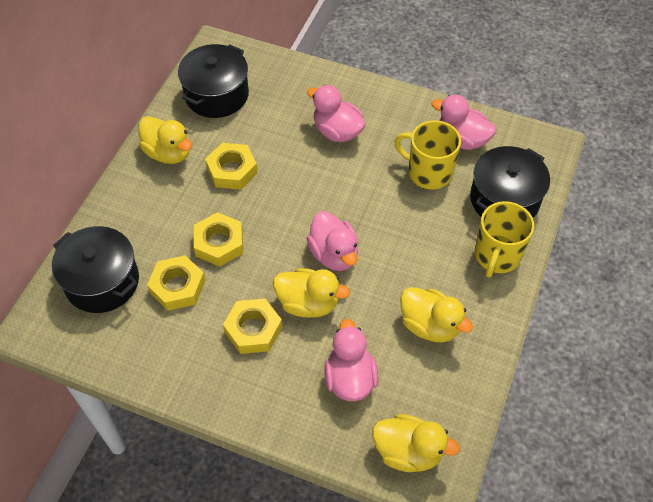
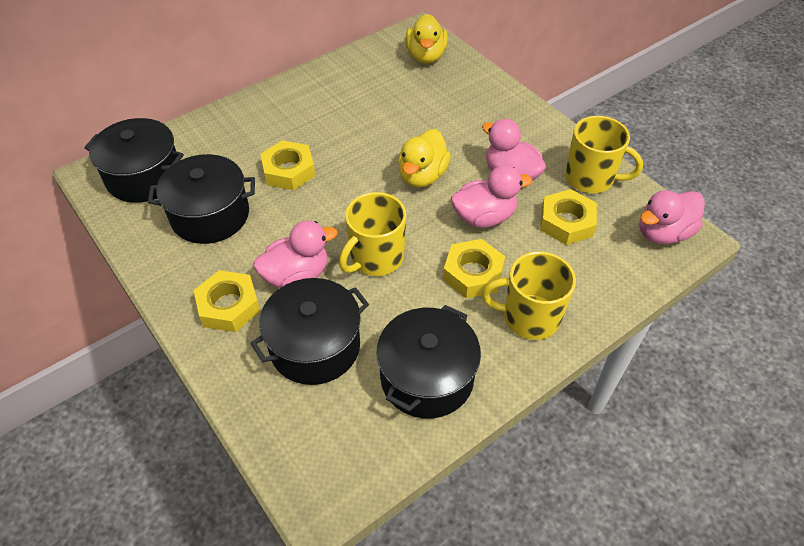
black pot: 3 -> 4
yellow duck: 4 -> 2
yellow mug: 2 -> 3

